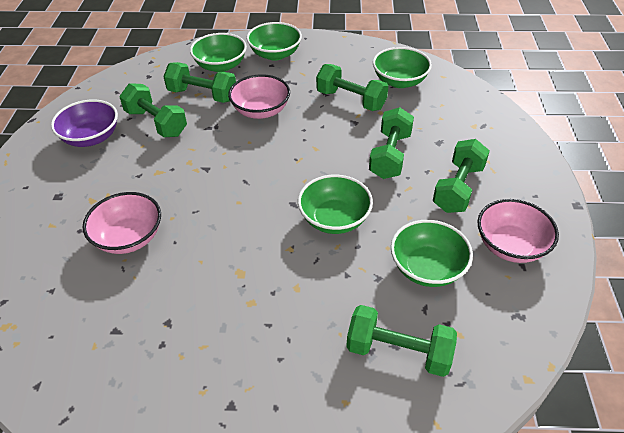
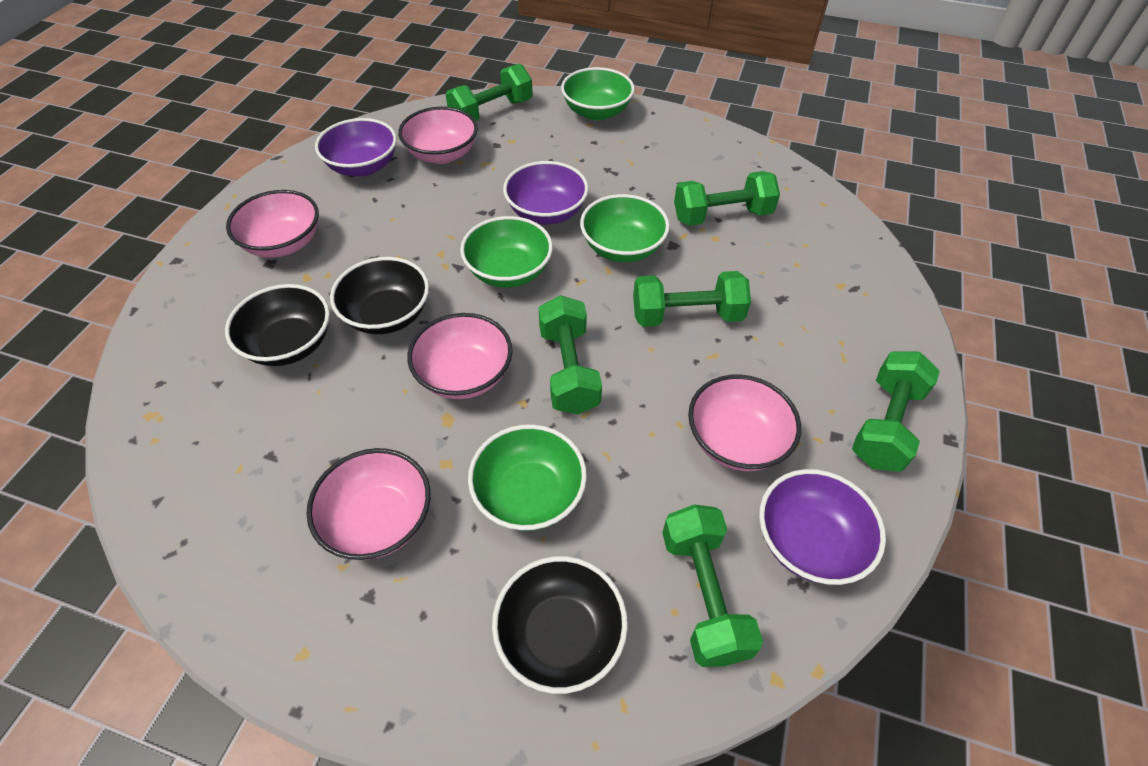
black bowl: 0 -> 3
green bowl: 5 -> 4
pink bowl: 3 -> 5
purple bowl: 1 -> 3

